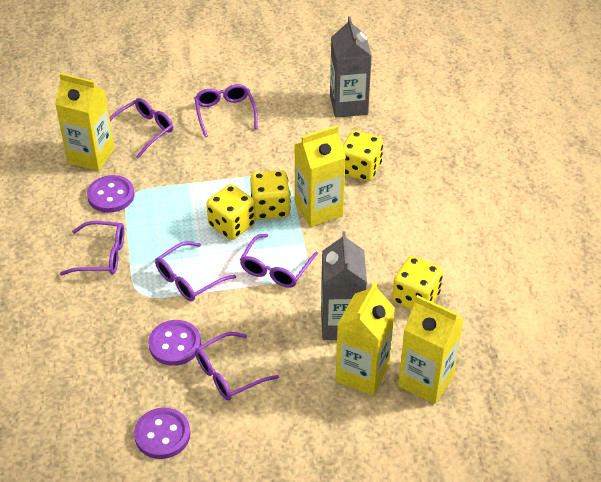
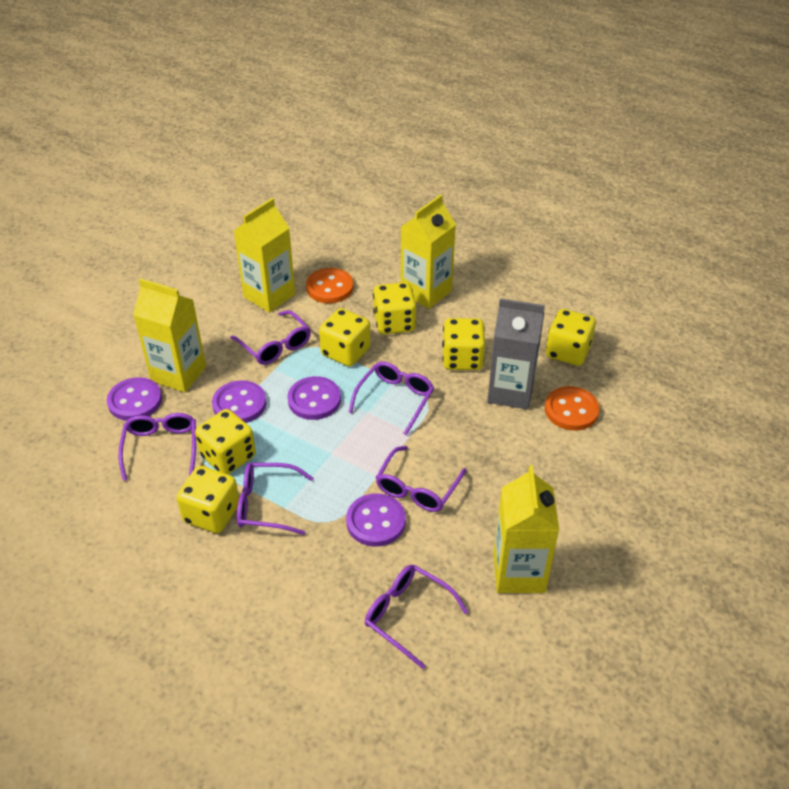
grey carton: 2 -> 1
orange button: 0 -> 2
purple button: 3 -> 4
yellow dice: 4 -> 6

